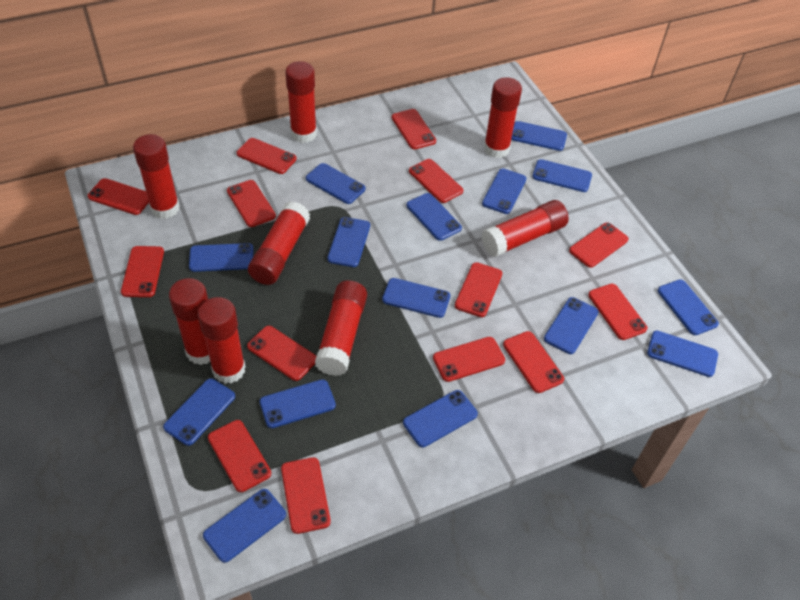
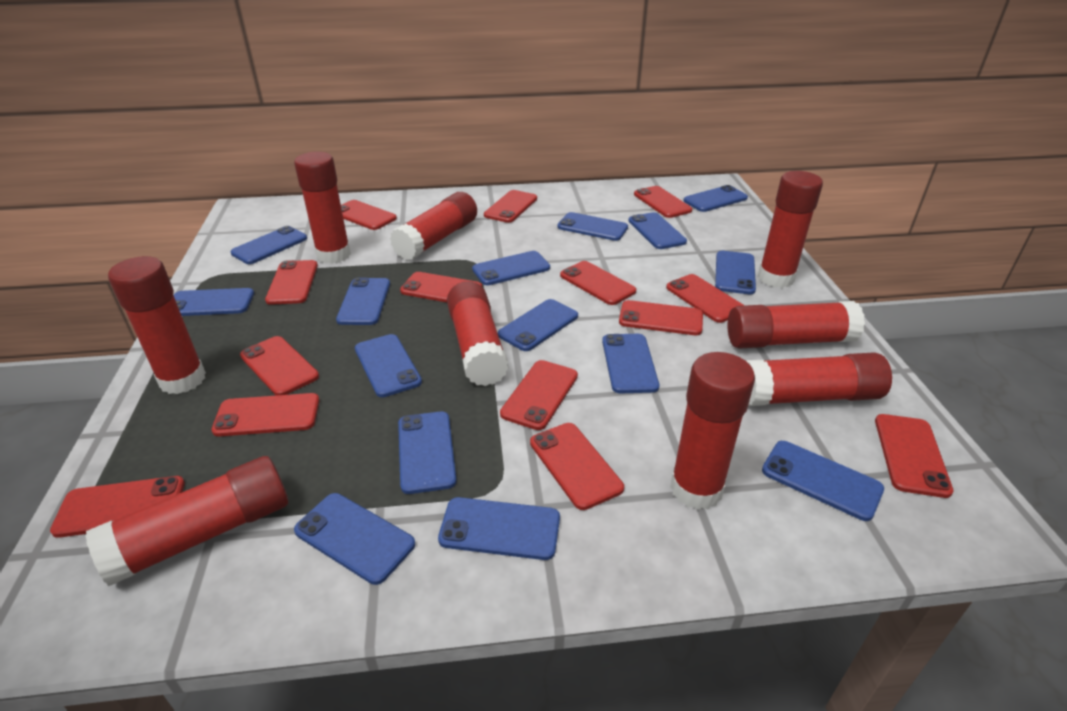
red glue stick: 8 -> 9

